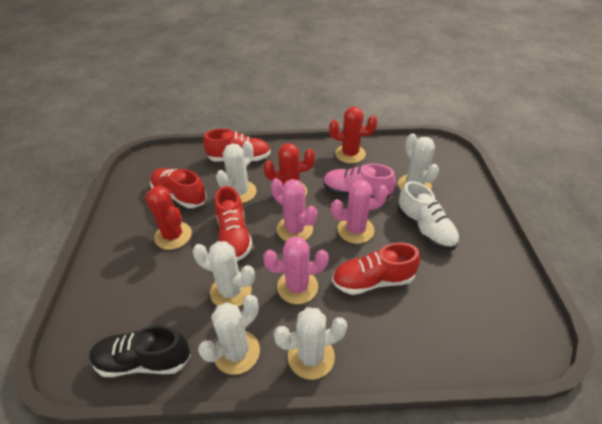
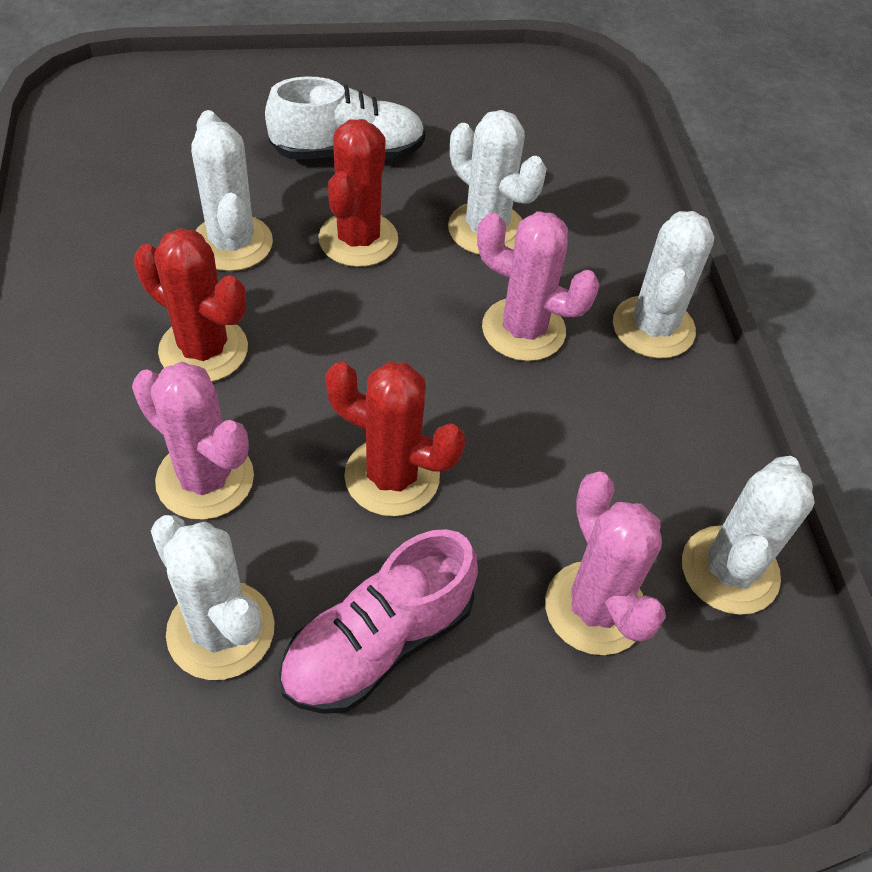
black shoe: 1 -> 0
red shoe: 4 -> 0

